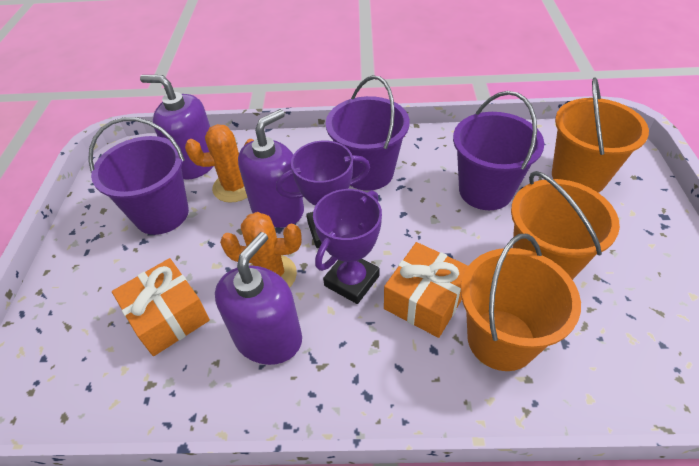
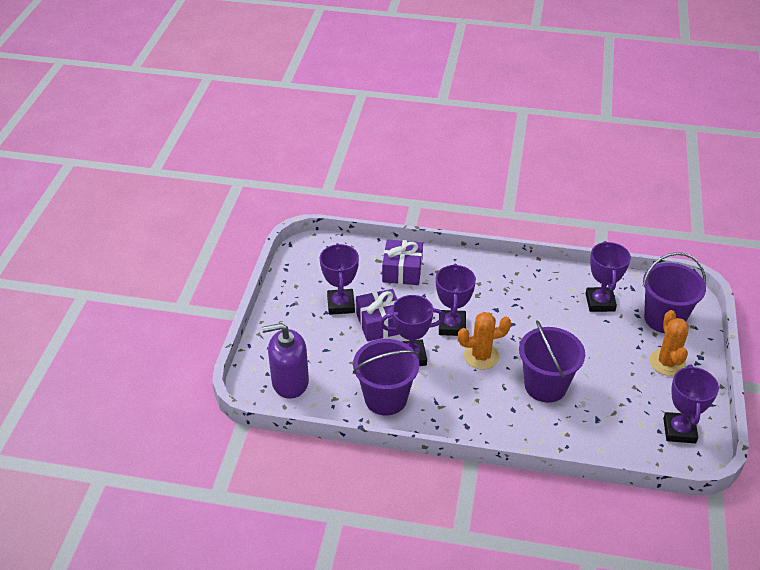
orange bucket: 3 -> 0
orange gift: 2 -> 0
purple gift: 0 -> 2
purple soap dispenser: 3 -> 1
purple trophy: 2 -> 5

